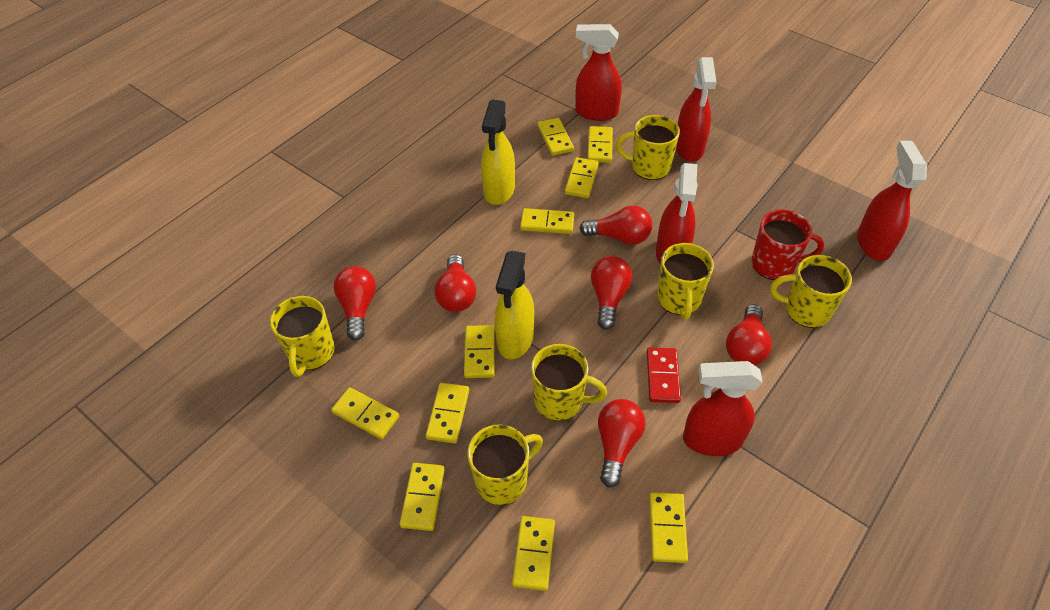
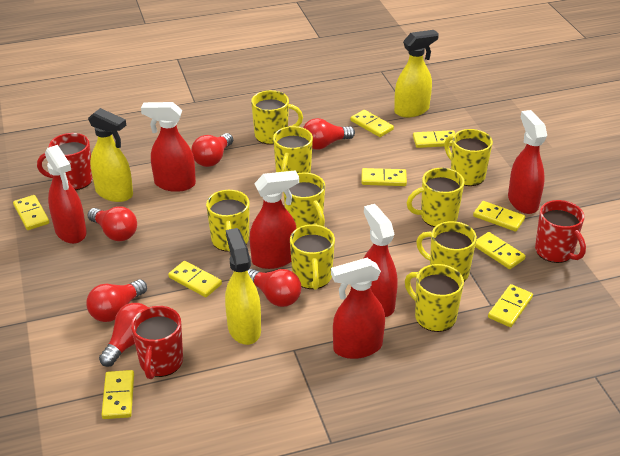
red domino: 1 -> 0
red mug: 1 -> 3
red spray bottle: 5 -> 6
yellow domino: 10 -> 9
yellow mug: 6 -> 9
yellow spray bottle: 2 -> 3

